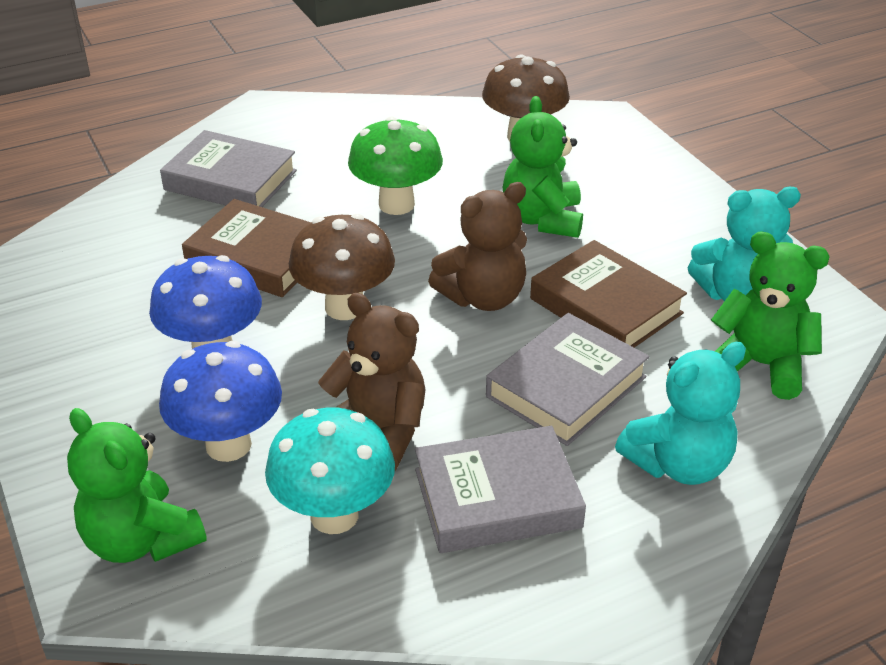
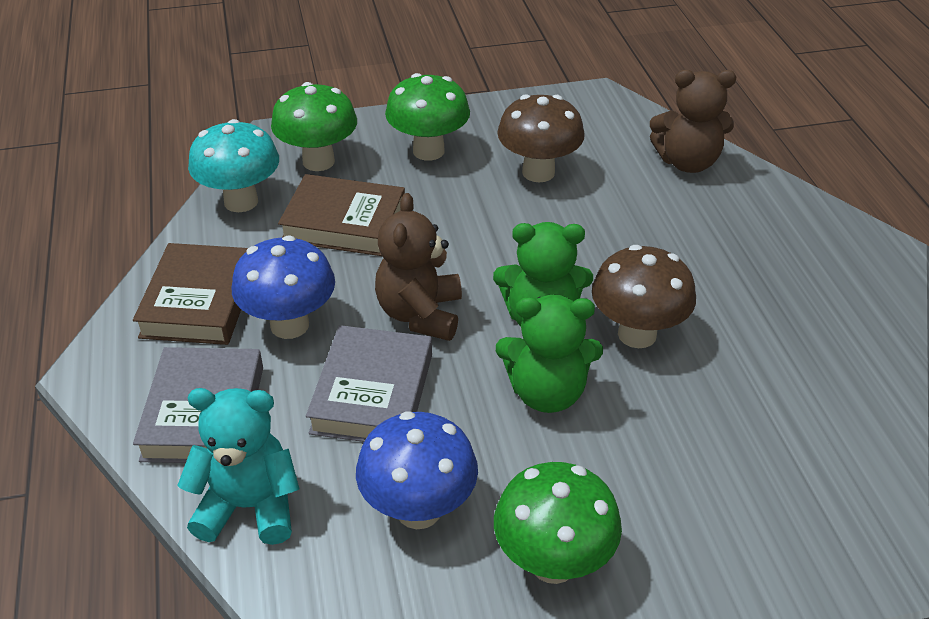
green mushroom: 1 -> 3
green teddy bear: 3 -> 2
grey book: 3 -> 2
turquoise teddy bear: 2 -> 1

